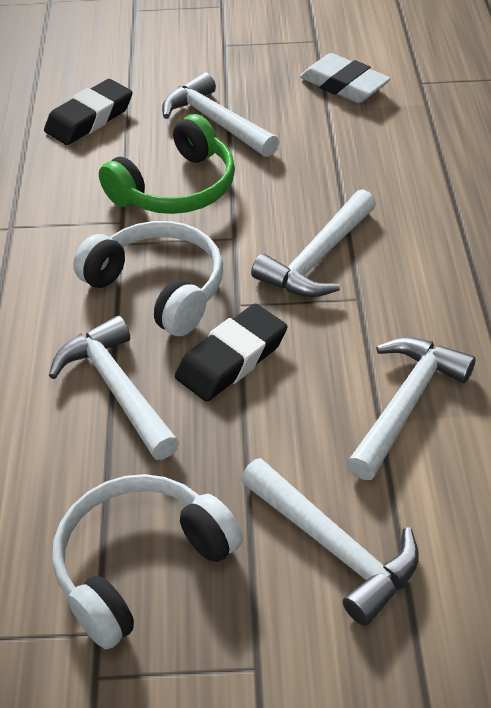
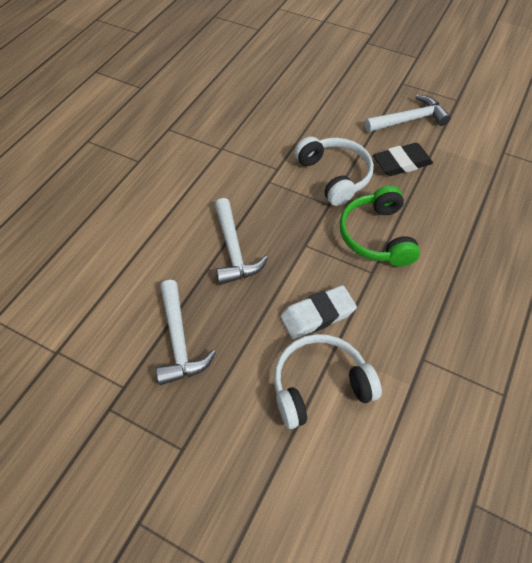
black eraser: 2 -> 1
white hammer: 5 -> 3

